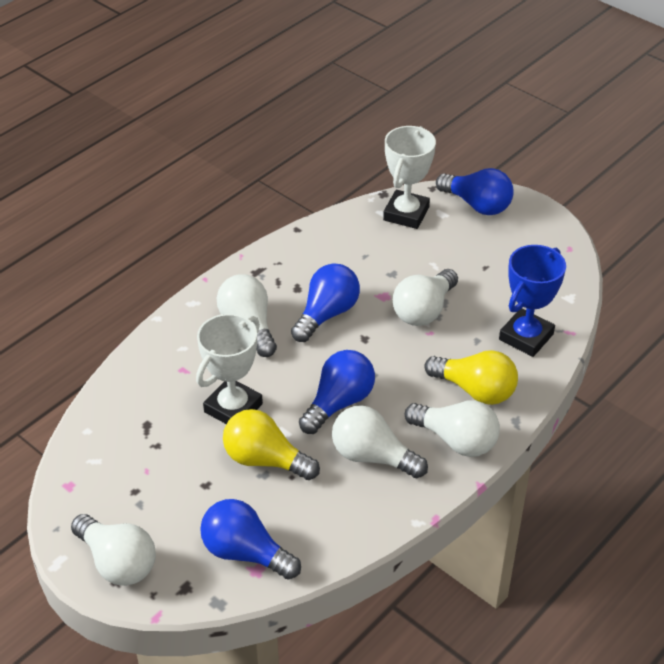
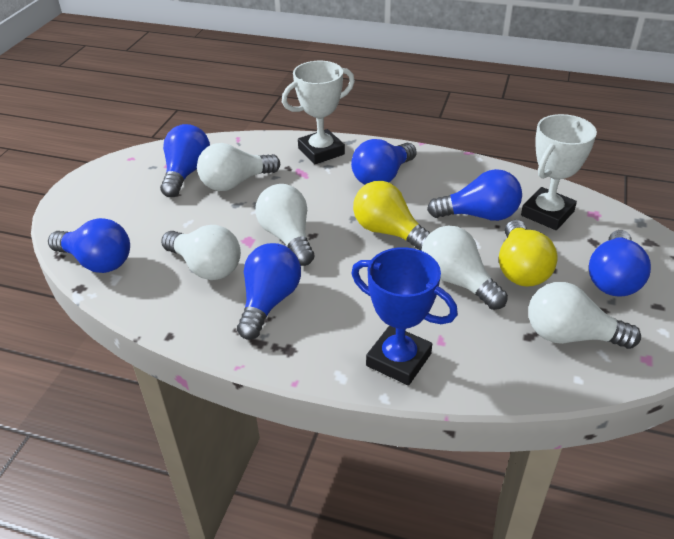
blue light bulb: 4 -> 6

